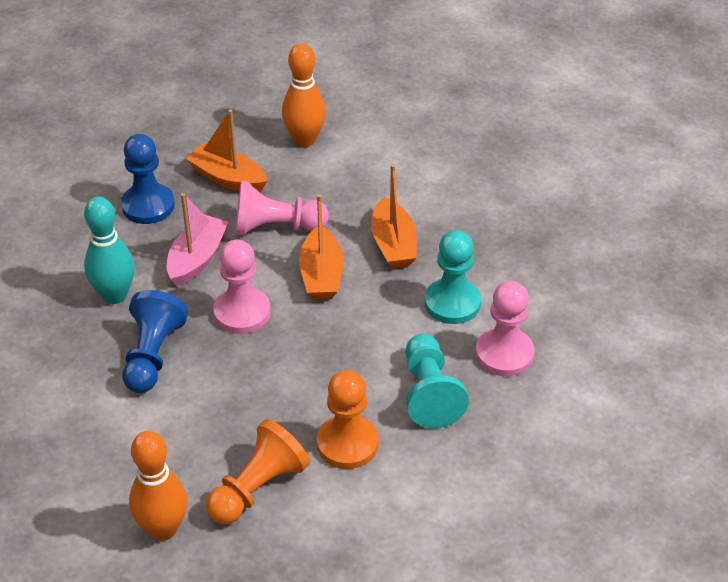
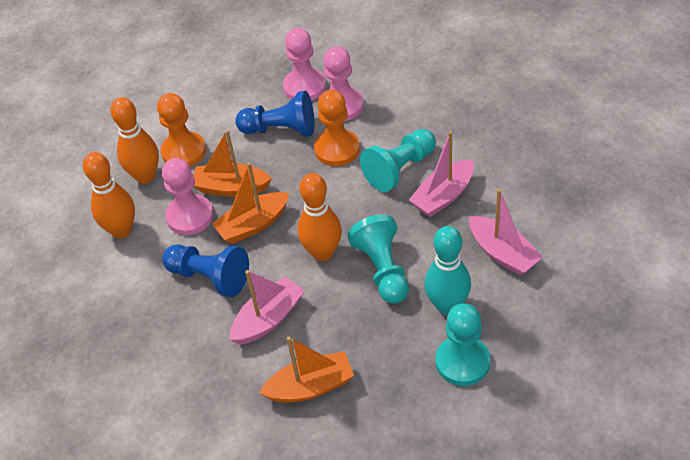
orange bowling pin: 2 -> 3
pink boat: 1 -> 3
turquoise pawn: 2 -> 3

